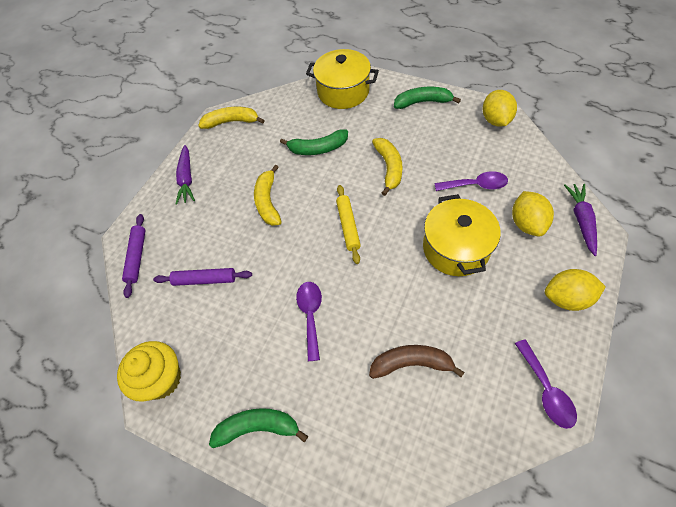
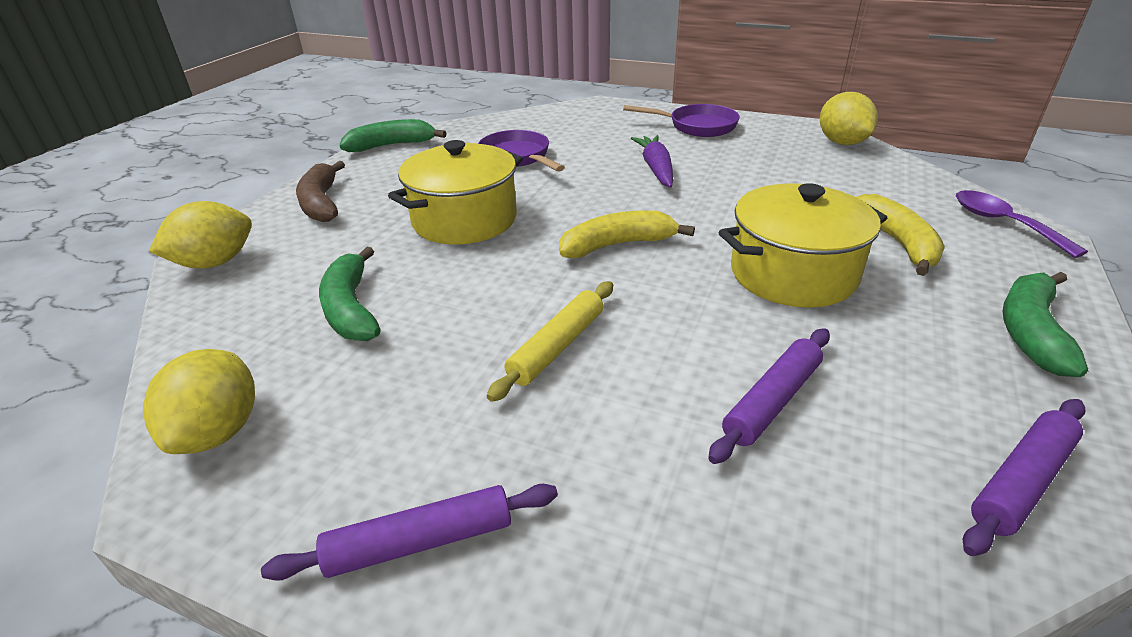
purple carrot: 2 -> 1
purple pan: 0 -> 2
purple rolling pin: 2 -> 3
purple spoon: 3 -> 1
yellow banana: 3 -> 2
yellow cupcake: 1 -> 0

